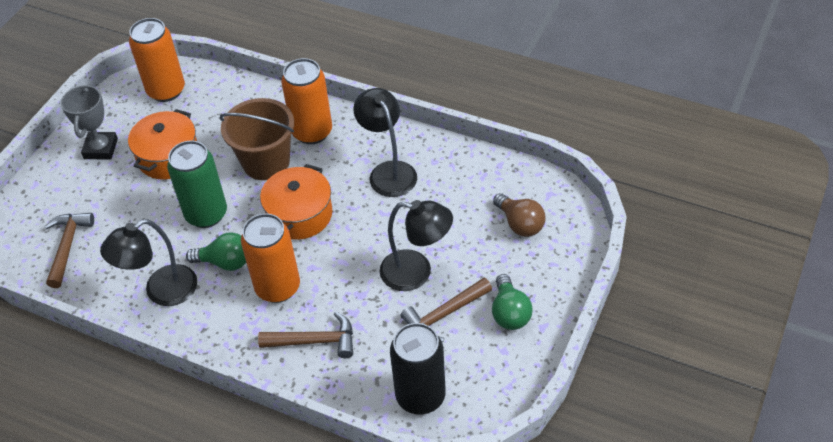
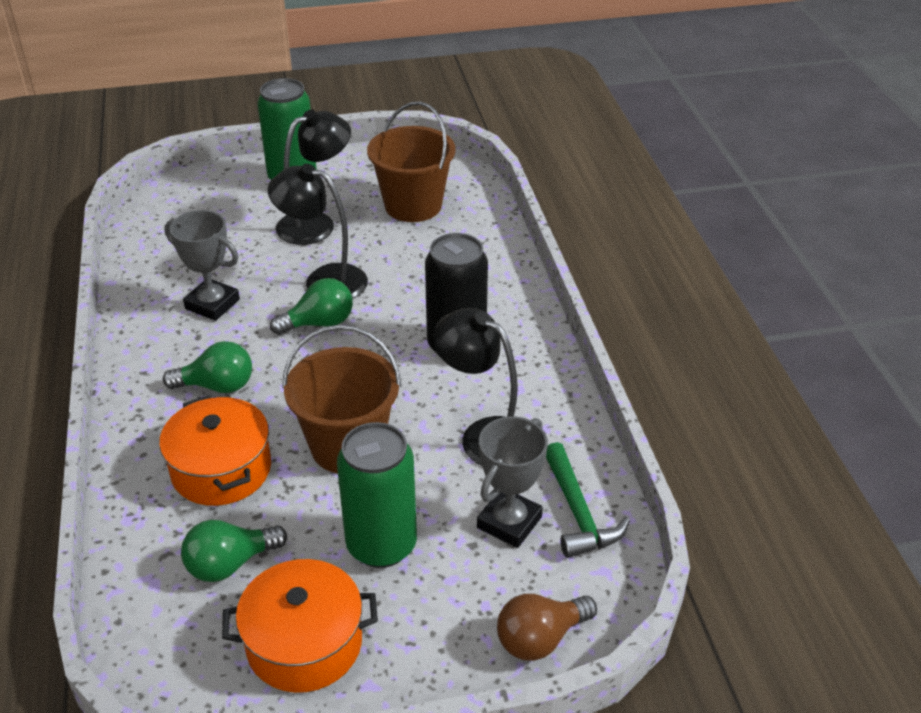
brown bucket: 1 -> 2
brown hammer: 3 -> 0
green can: 1 -> 2
green hammer: 0 -> 1
green light bulb: 2 -> 3
grey trophy: 1 -> 2
orange can: 3 -> 0

